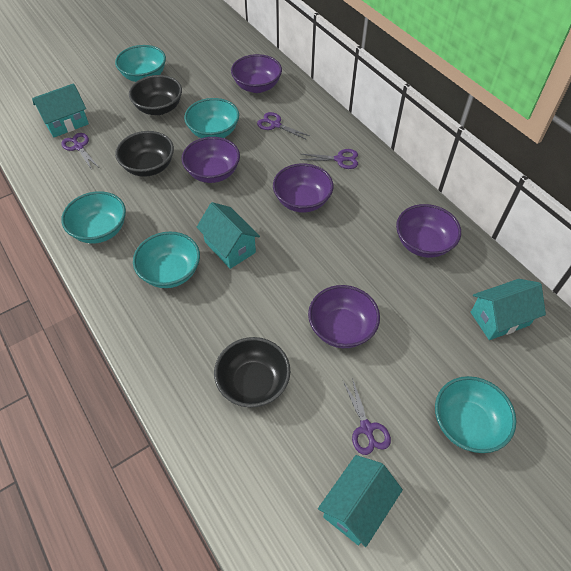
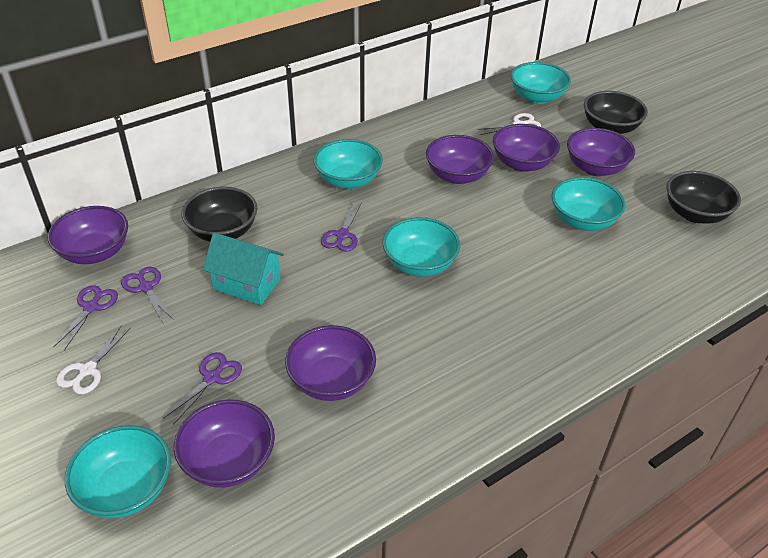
purple bowl: 5 -> 6
turquoise house: 4 -> 1
white scissors: 0 -> 2

